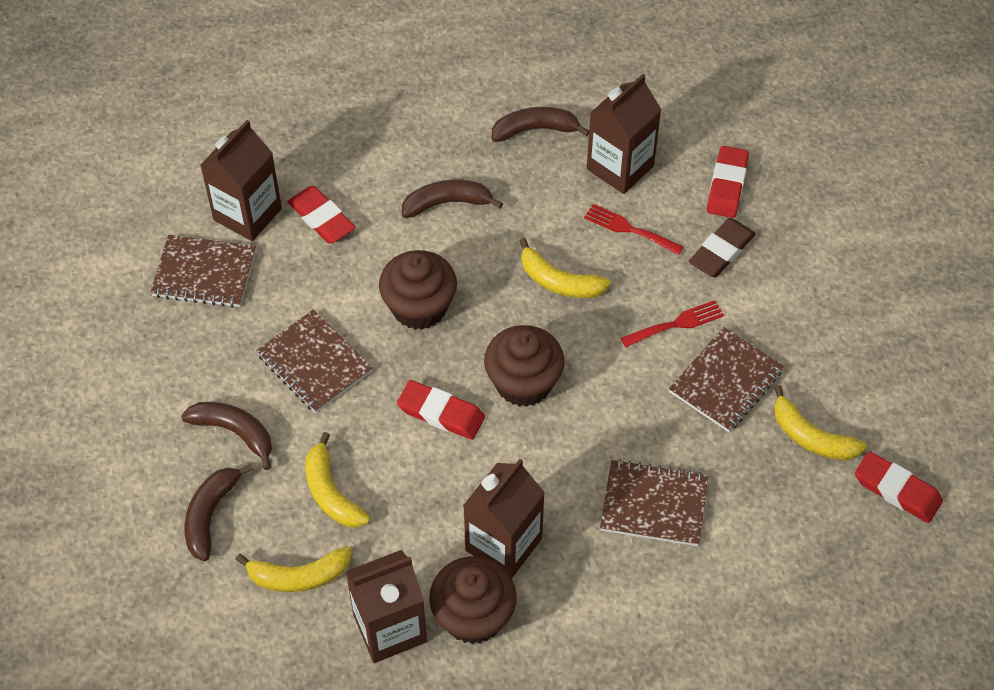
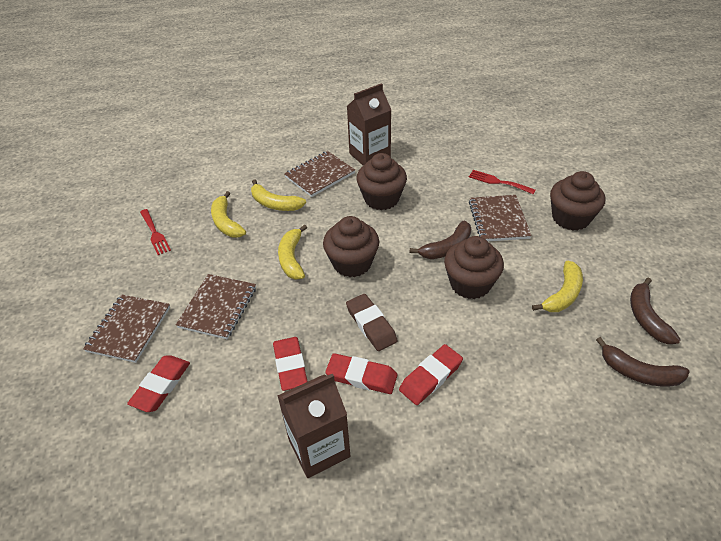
brown banana: 4 -> 3
brown carton: 4 -> 2
brown cupcake: 3 -> 4

